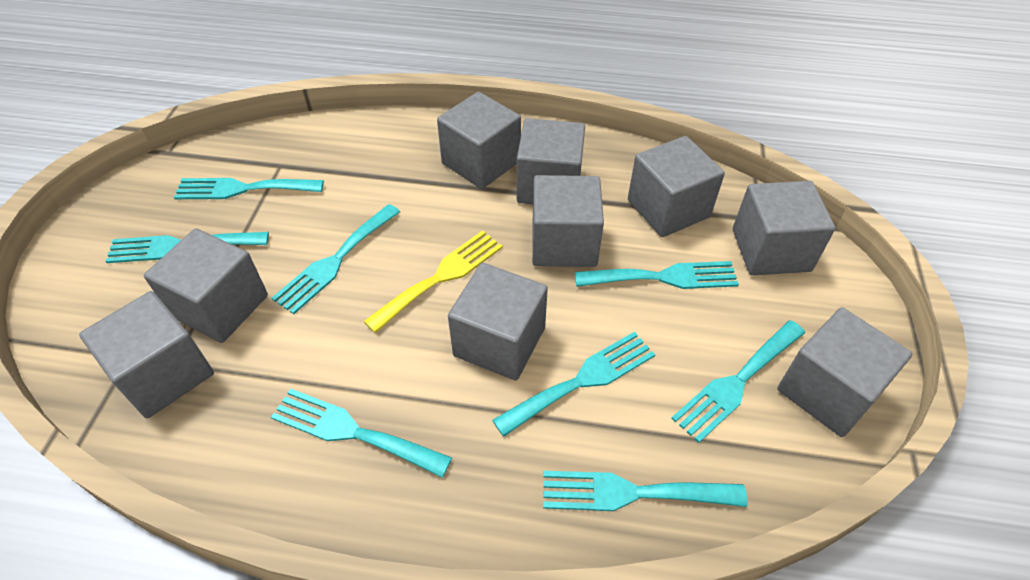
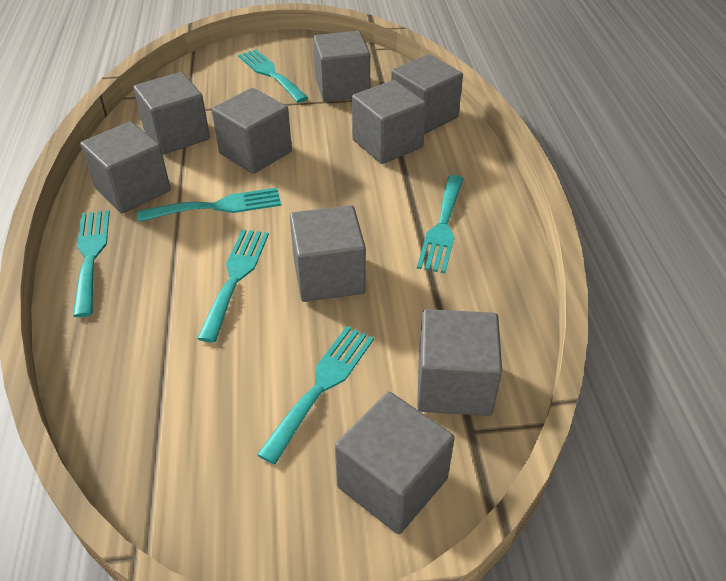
turquoise fork: 8 -> 6
yellow fork: 1 -> 0

